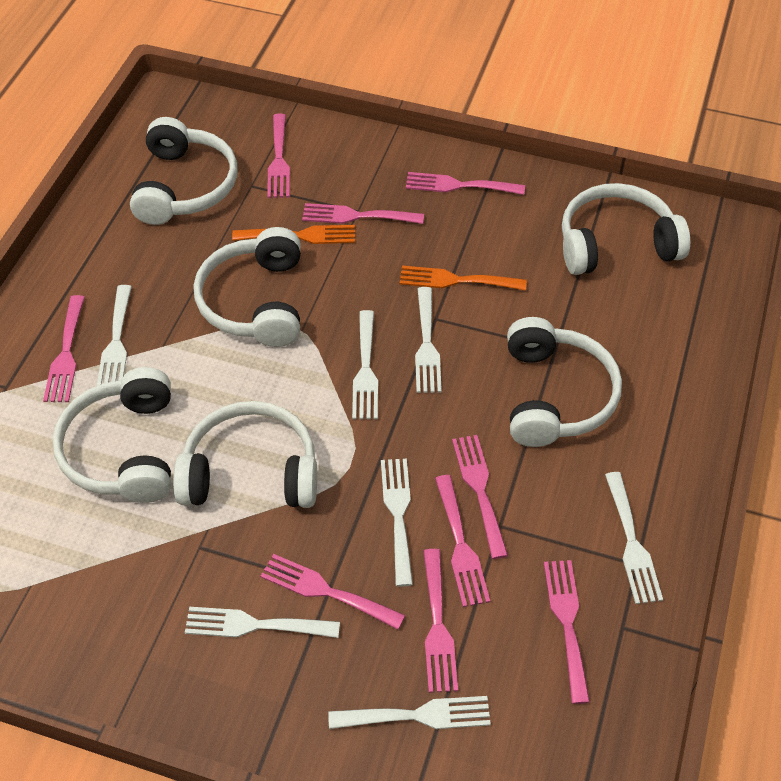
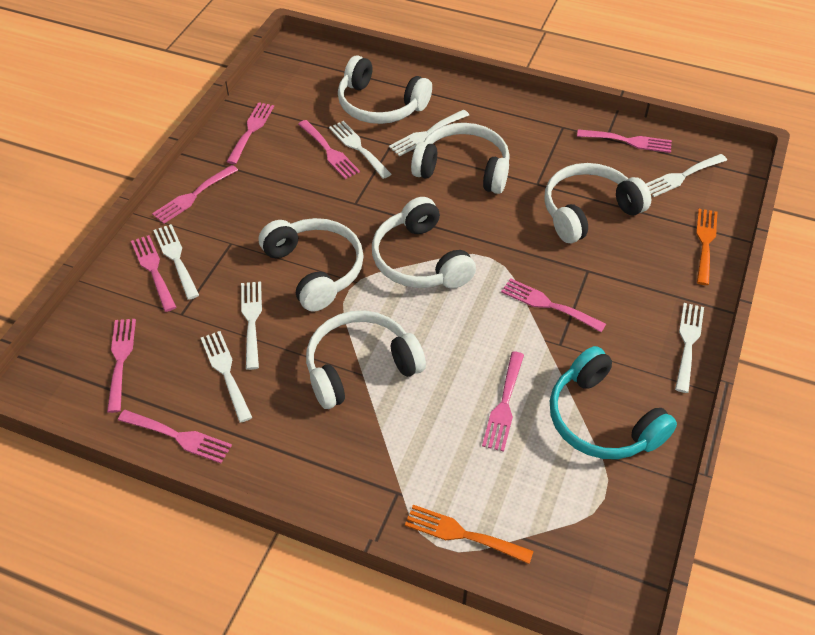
turquoise headphones: 0 -> 1

